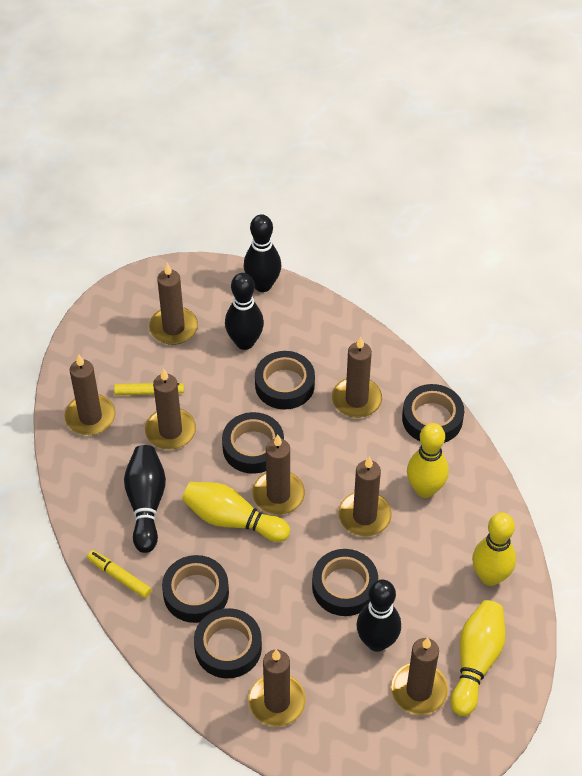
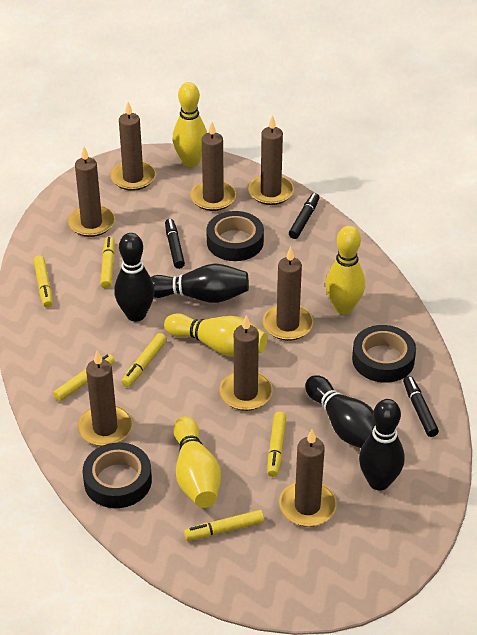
black marker: 0 -> 3
black tape: 6 -> 3
yellow marker: 2 -> 6

